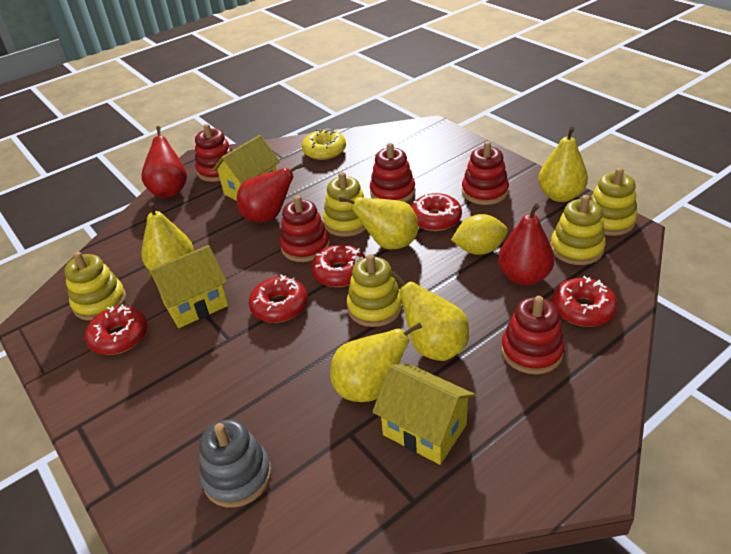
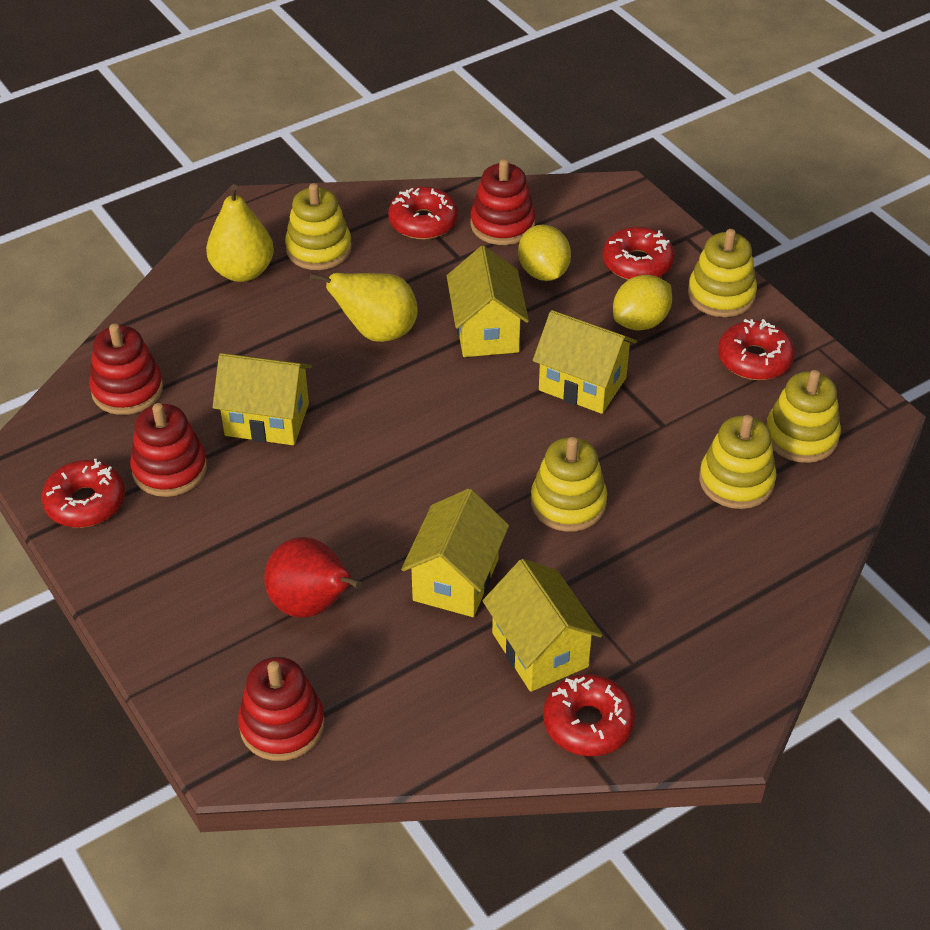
grey stacking toy: 1 -> 0
red pear: 3 -> 1
red stacking toy: 5 -> 4
yellow donut: 1 -> 0
yellow house: 3 -> 5
yellow lemon: 1 -> 2
yellow pear: 5 -> 2

